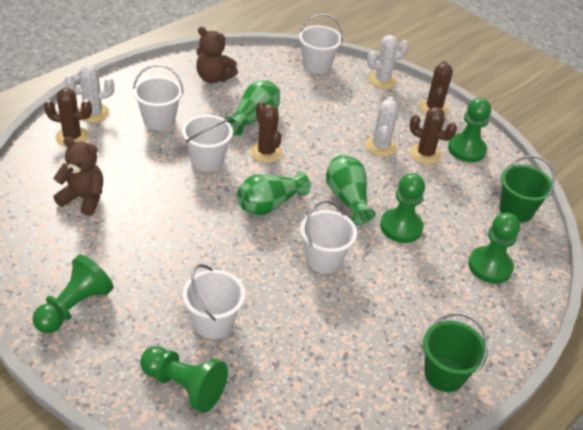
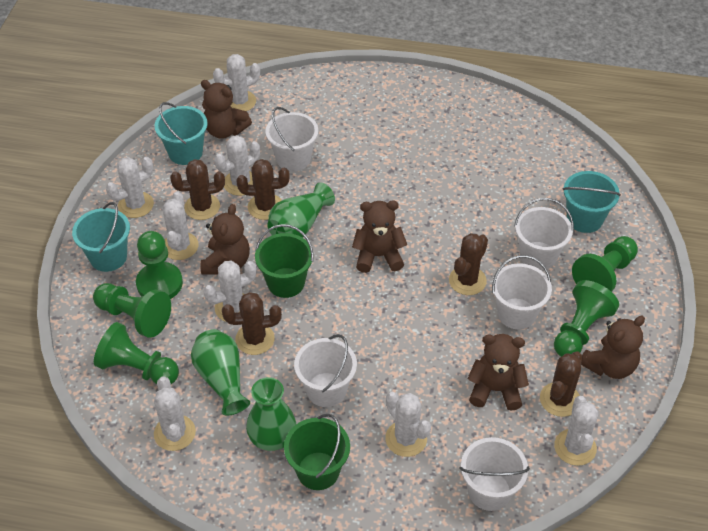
brown cactus: 4 -> 5
brown teddy bear: 2 -> 5
turquoise bucket: 0 -> 3
white cactus: 3 -> 8

